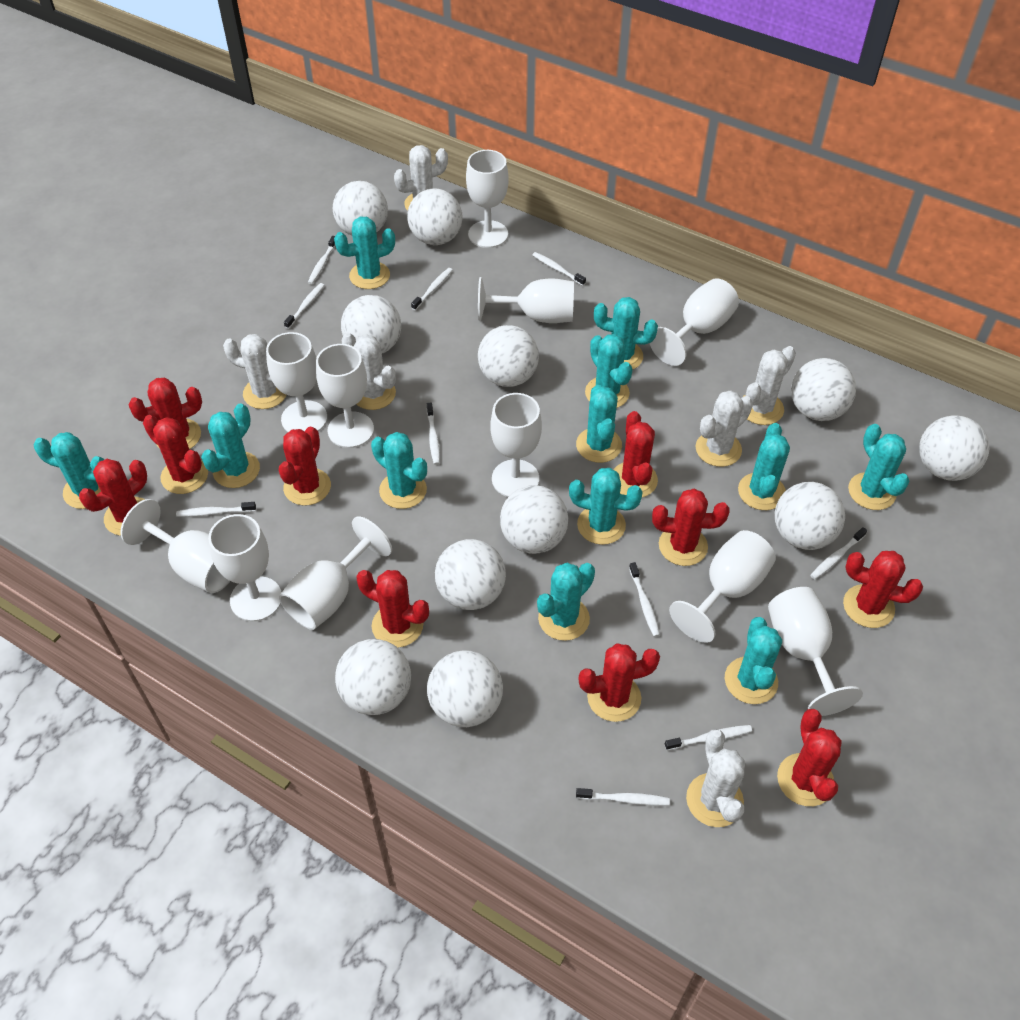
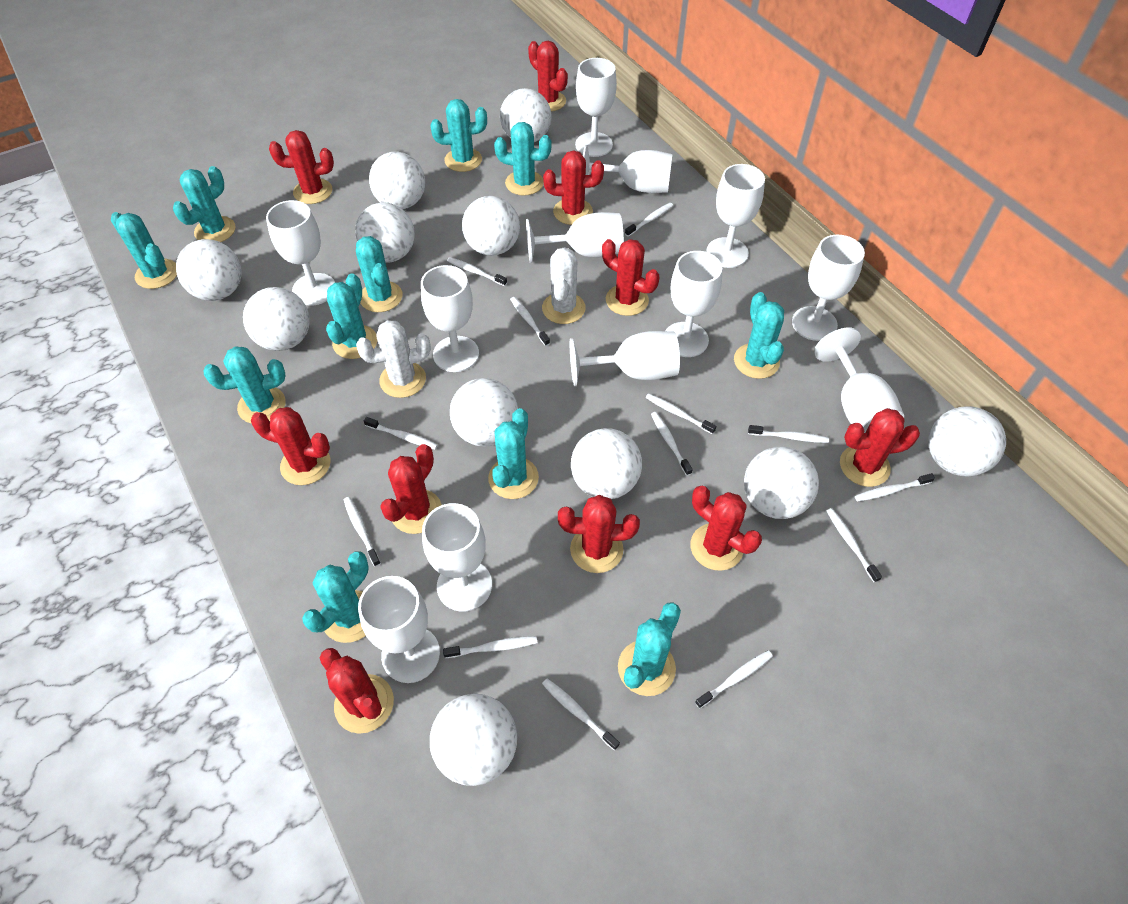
turquoise cactus: 12 -> 11
white cactus: 6 -> 2
white goblet: 11 -> 12
white toothbrush: 10 -> 13

